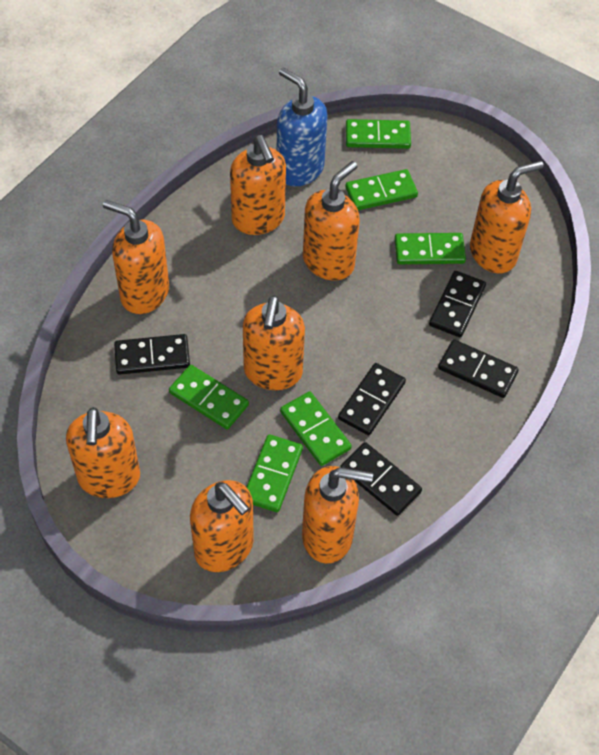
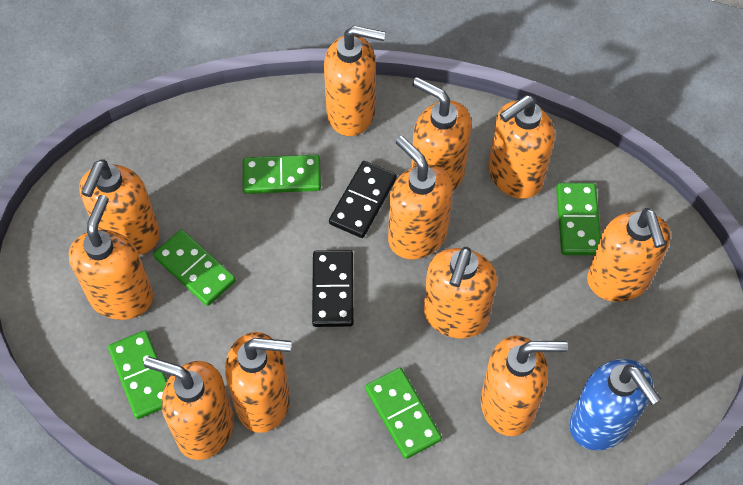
black domino: 5 -> 2
green domino: 6 -> 5
orange soap dispenser: 8 -> 11

